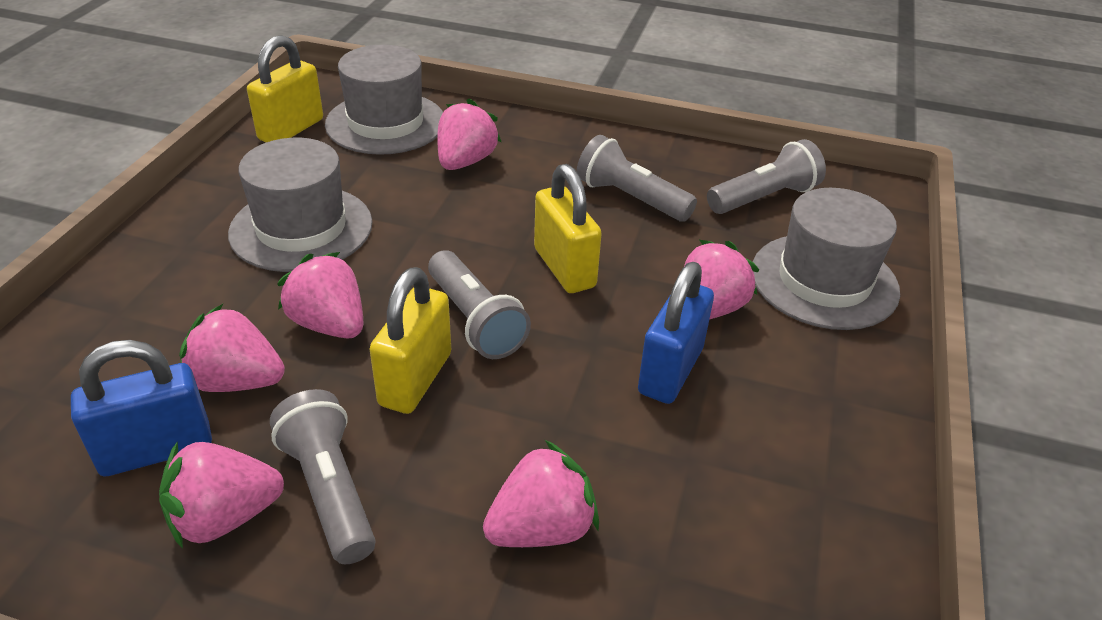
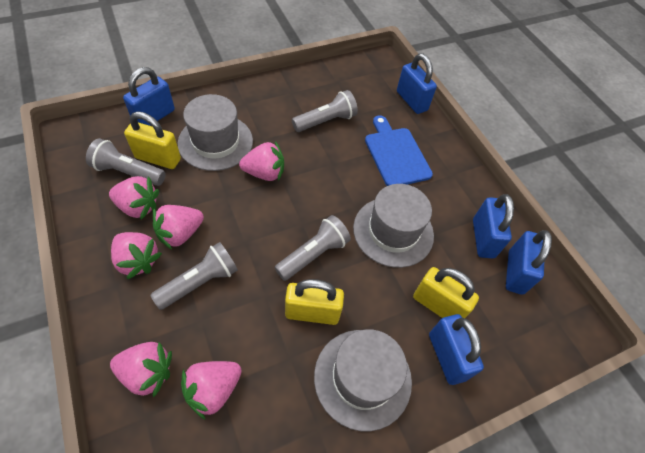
blue cutting board: 0 -> 1
blue padlock: 2 -> 5

